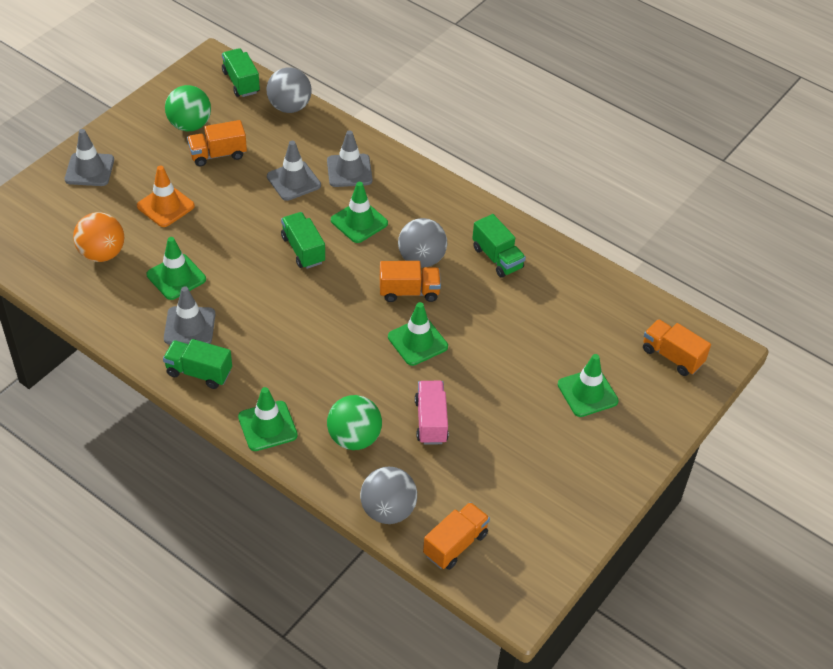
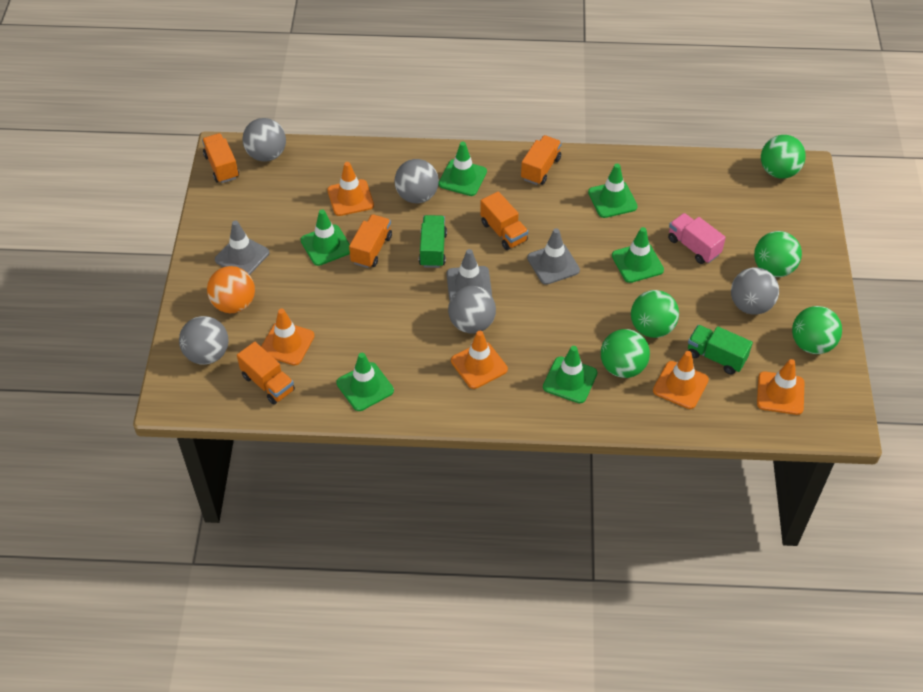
green ball: 2 -> 5
green traffic cone: 5 -> 6
green truck: 4 -> 2
grey ball: 3 -> 5
grey traffic cone: 4 -> 3
orange traffic cone: 1 -> 5
orange truck: 4 -> 5

